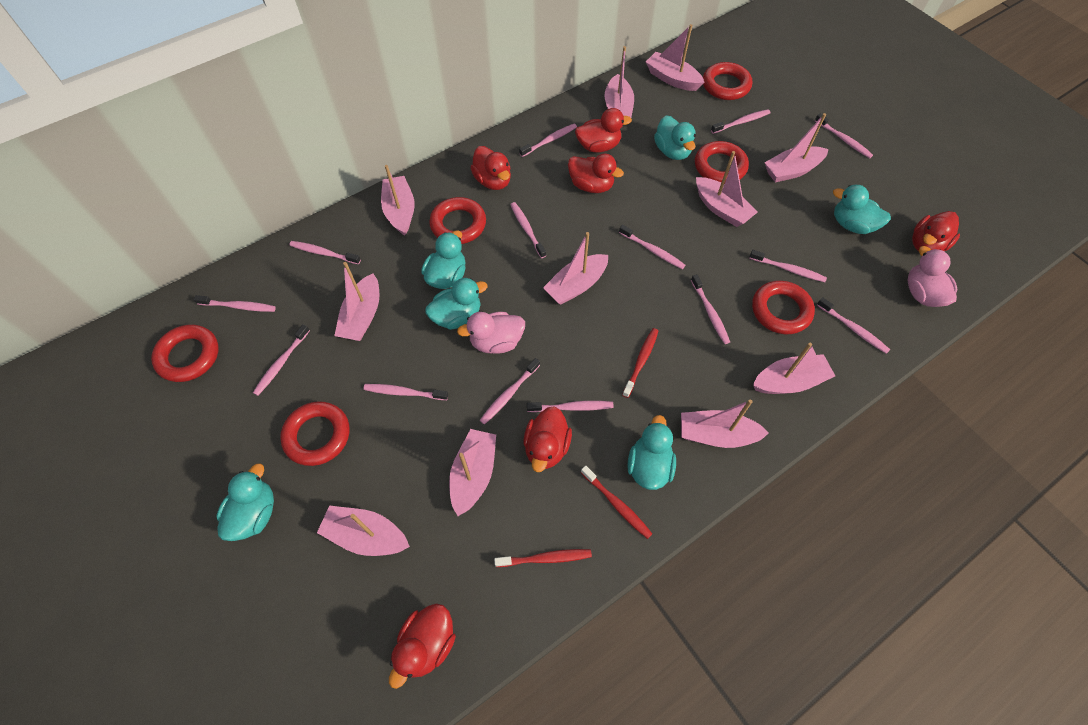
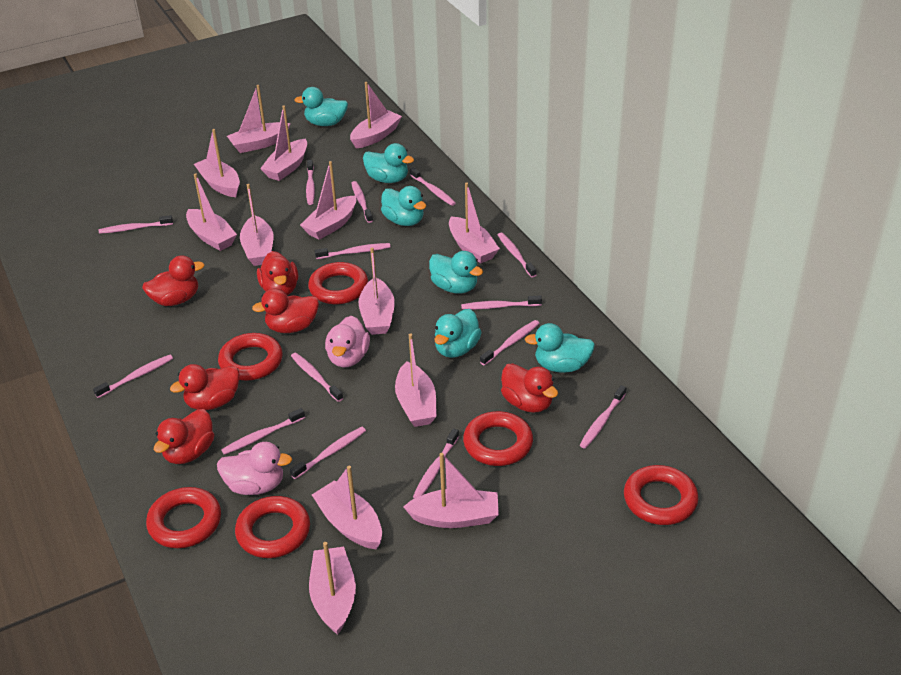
pink boat: 11 -> 13
red toothbrush: 3 -> 0

